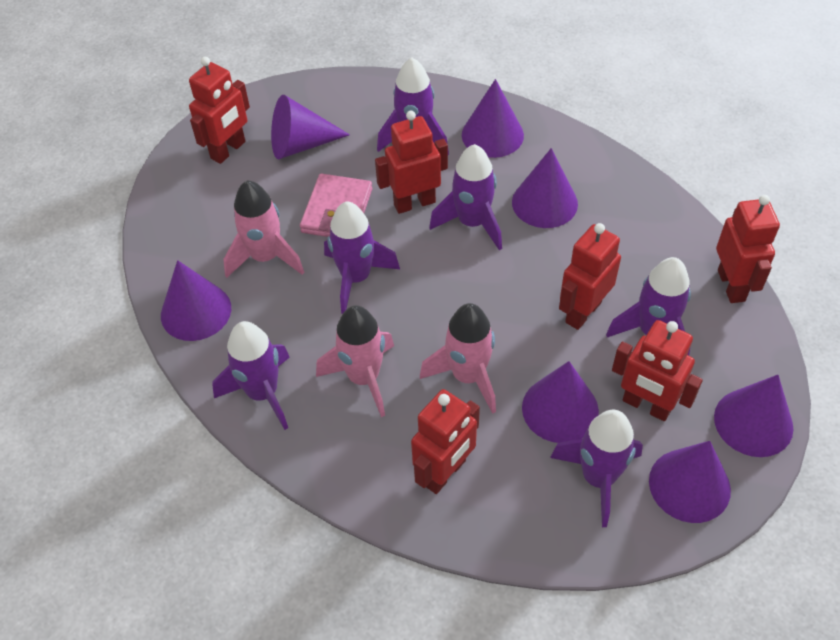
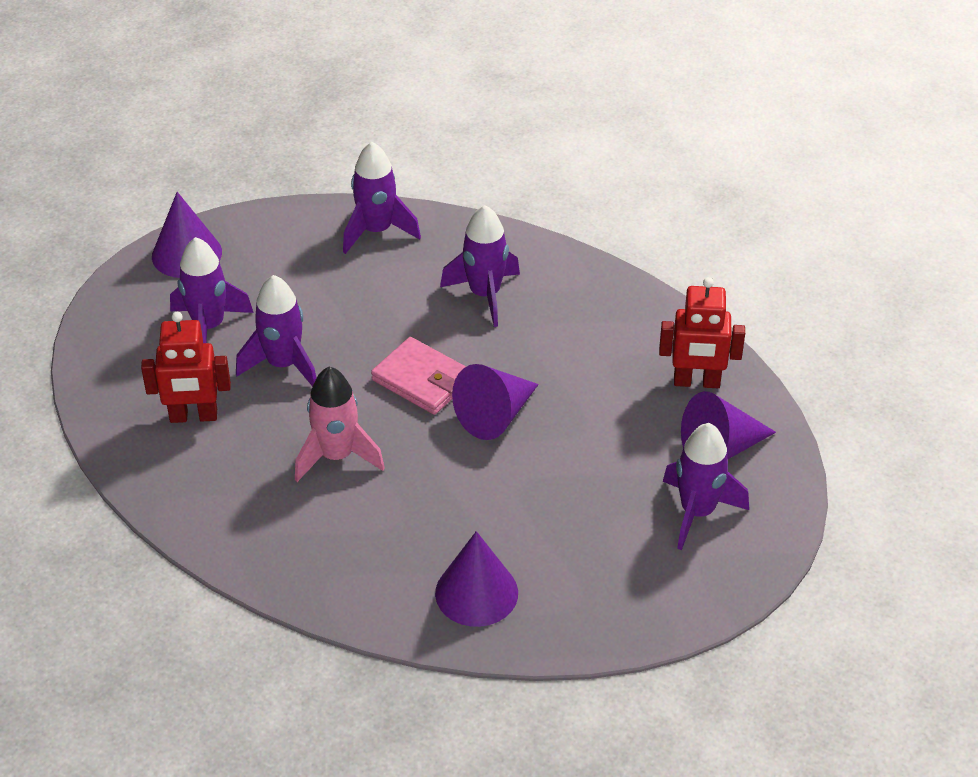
pink rocket: 3 -> 1
purple cone: 7 -> 4
purple rocket: 6 -> 5
red robot: 6 -> 2

